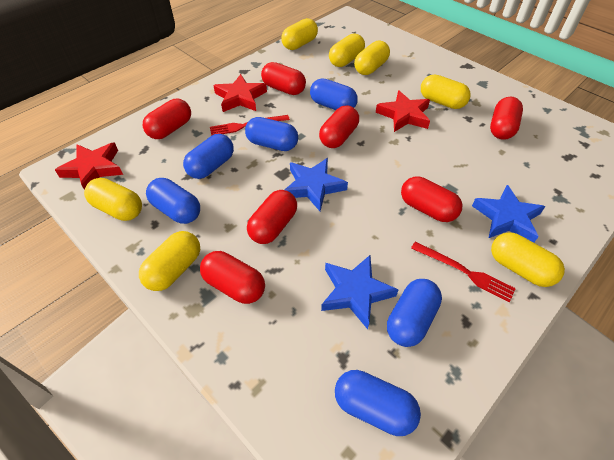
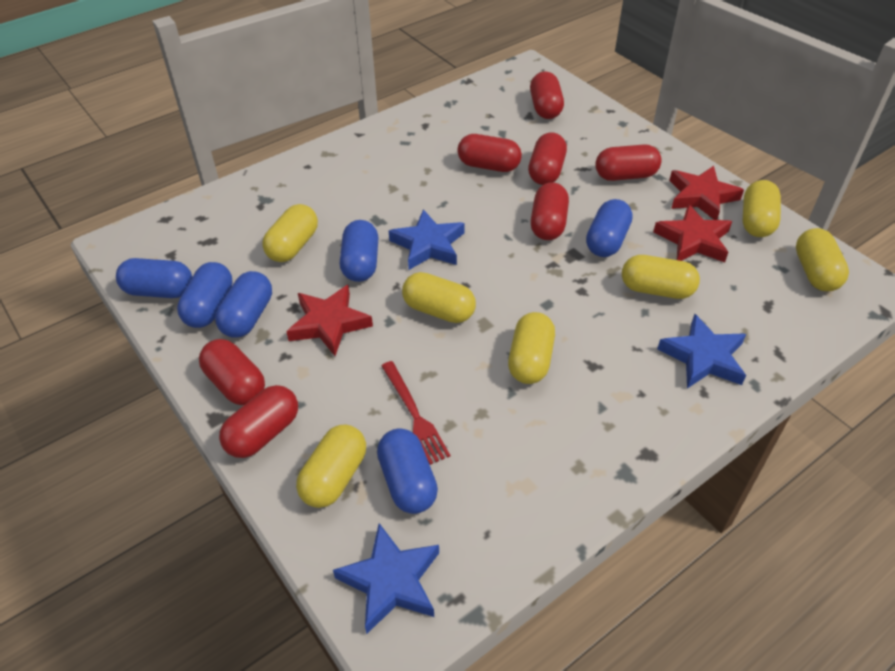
red fork: 2 -> 1

